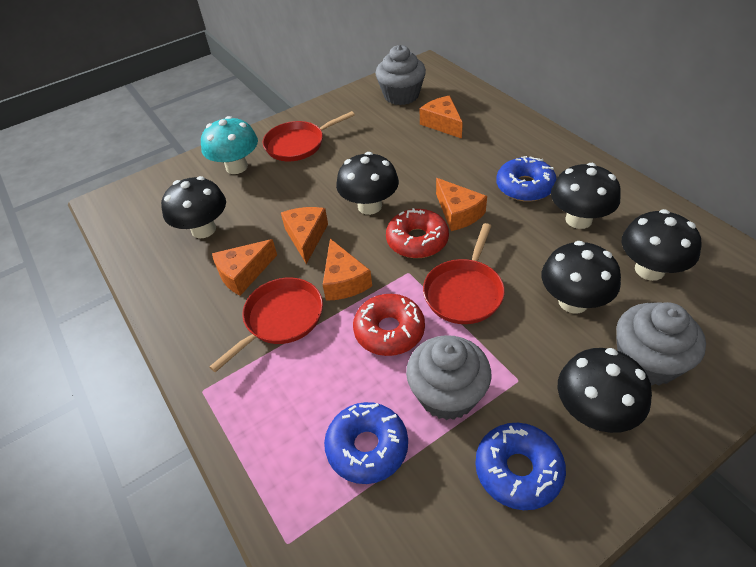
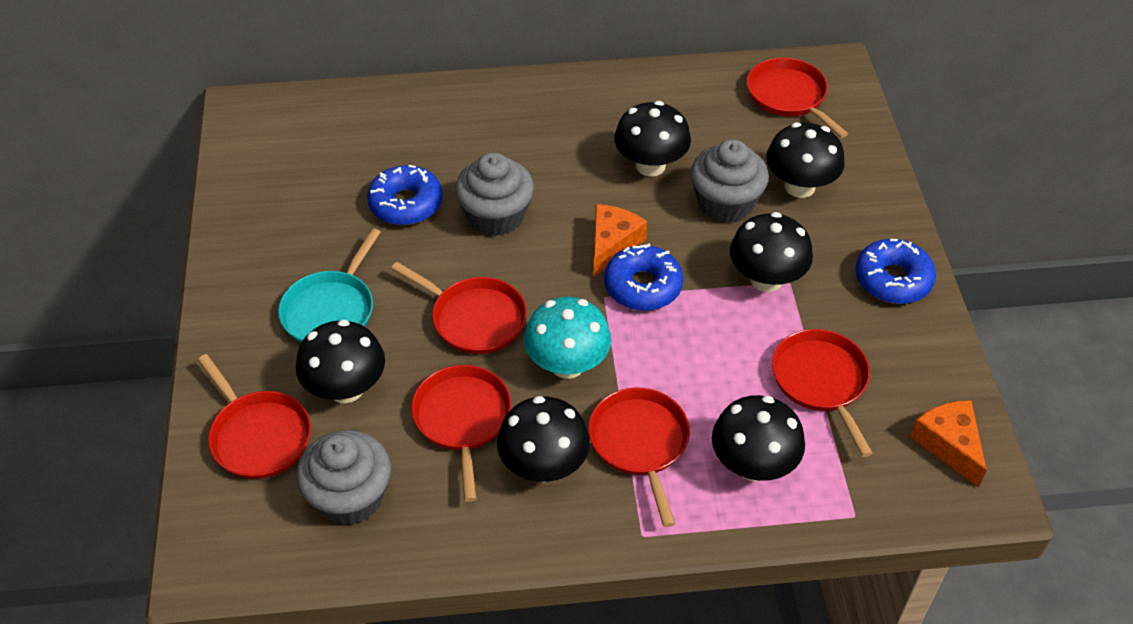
orange cheese: 5 -> 2
red donut: 2 -> 0
red pan: 3 -> 6
turquoise pan: 0 -> 1

